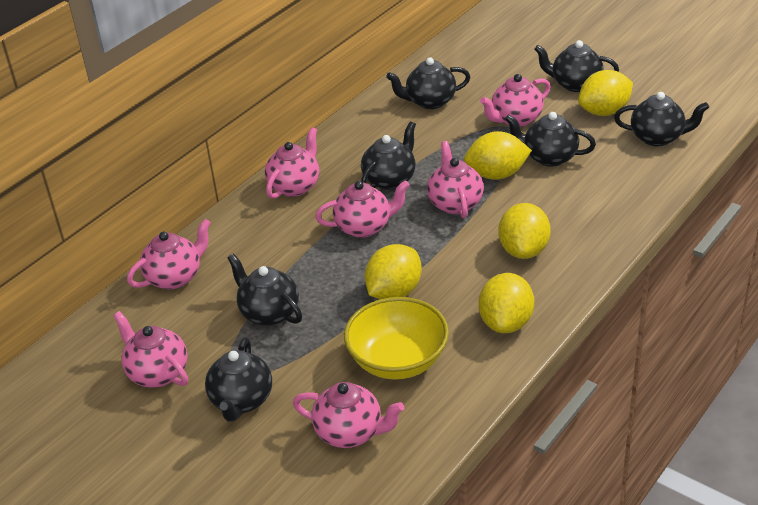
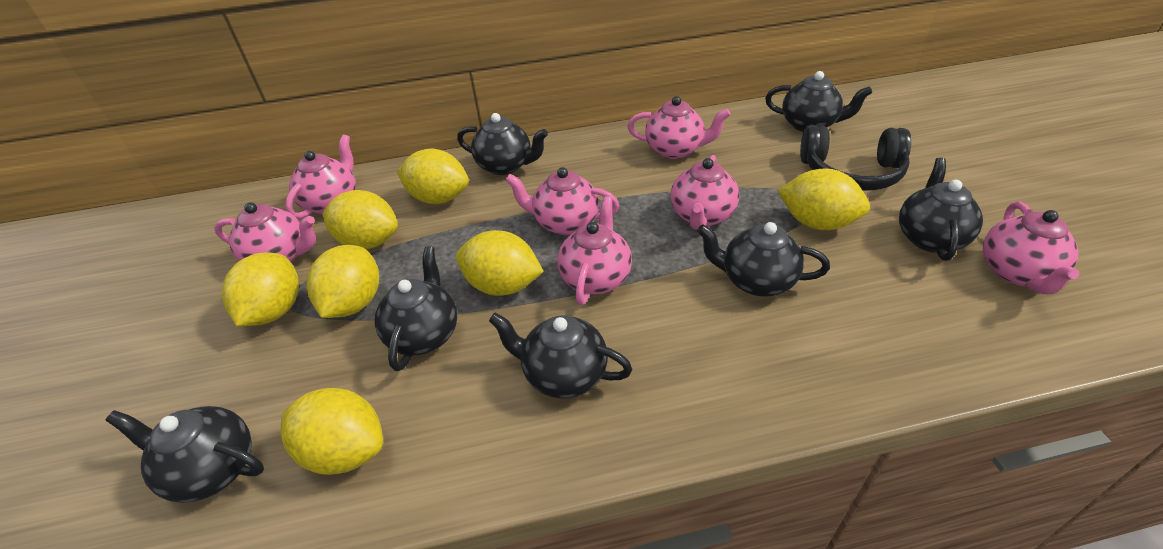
black headphones: 0 -> 1
yellow bowl: 1 -> 0
yellow lemon: 5 -> 7

